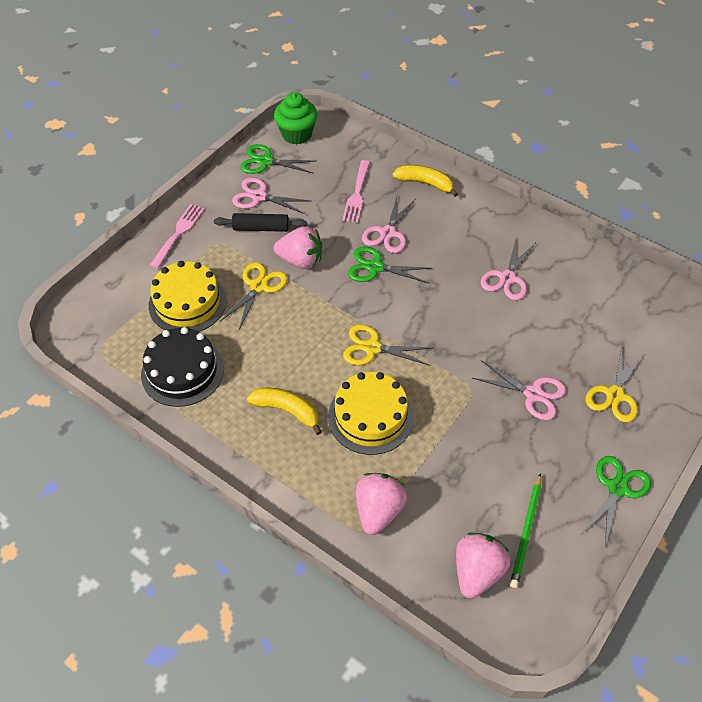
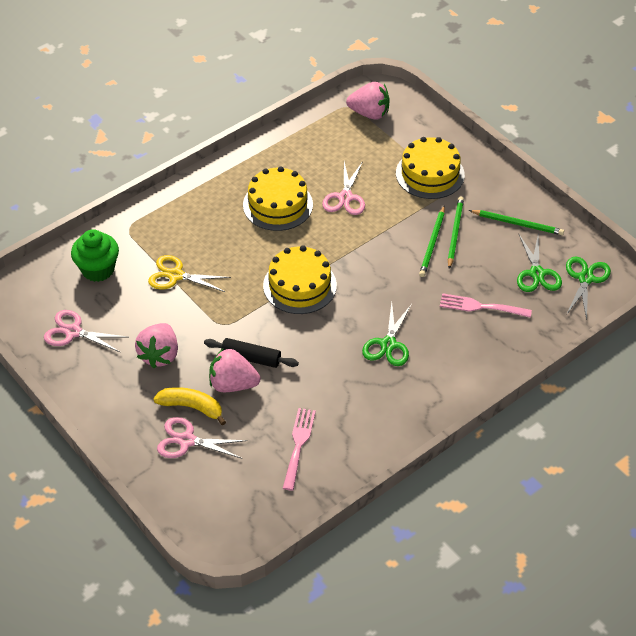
black cake: 1 -> 0
green pencil: 1 -> 3
pink scissors: 4 -> 3
yellow banana: 2 -> 1
yellow cake: 2 -> 3
yellow scissors: 3 -> 1

